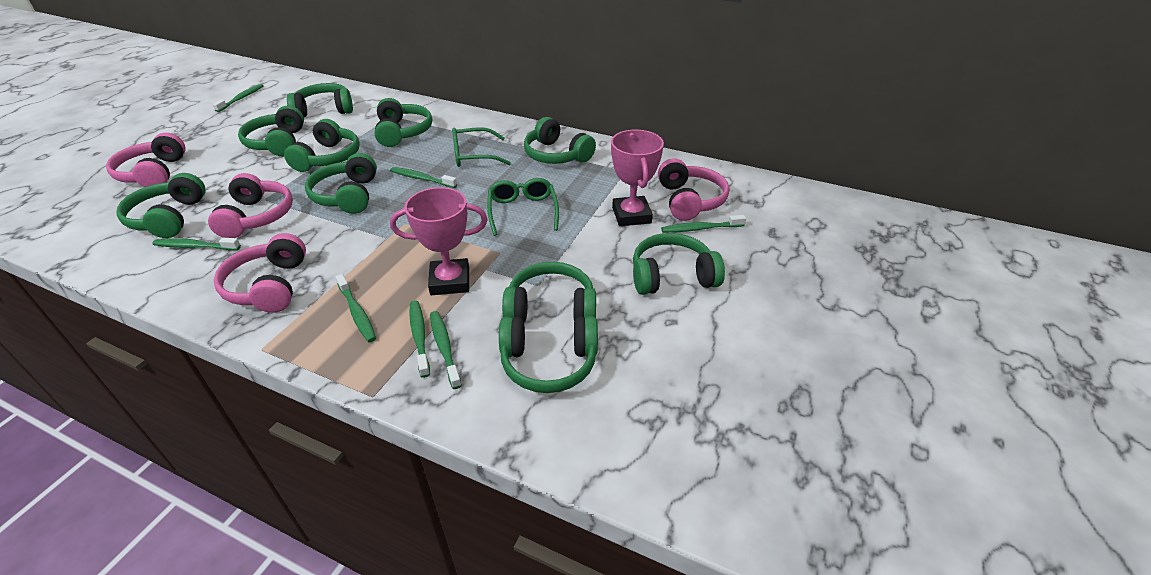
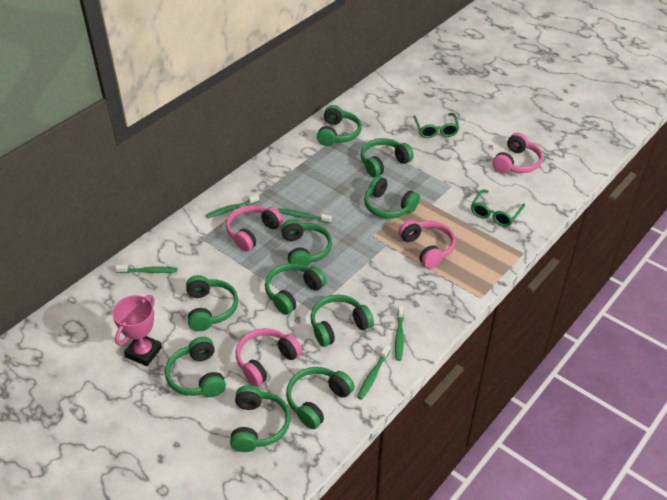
green toothbrush: 7 -> 5
pink trophy: 2 -> 1

